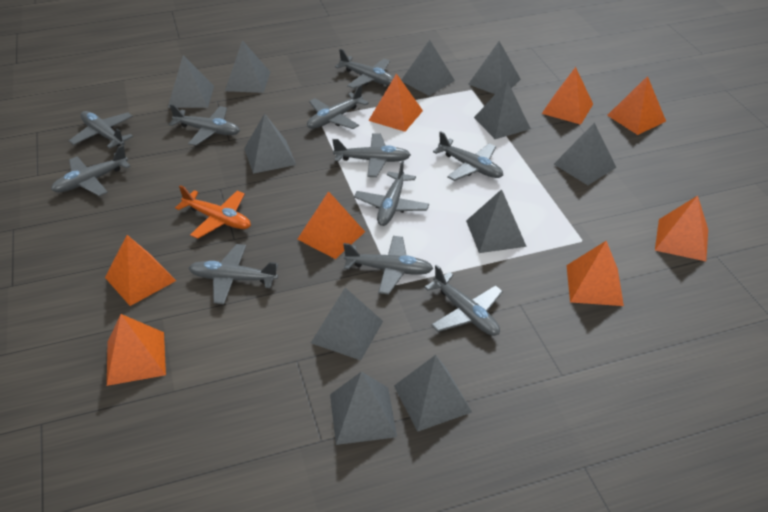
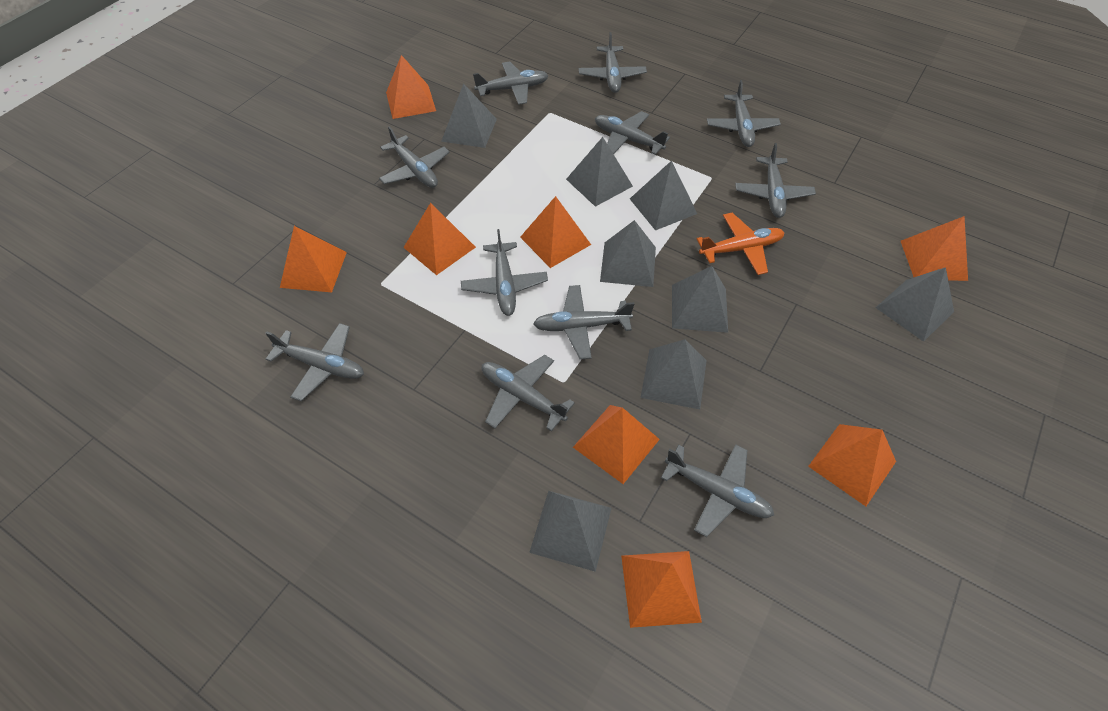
grey pyramid: 11 -> 8

